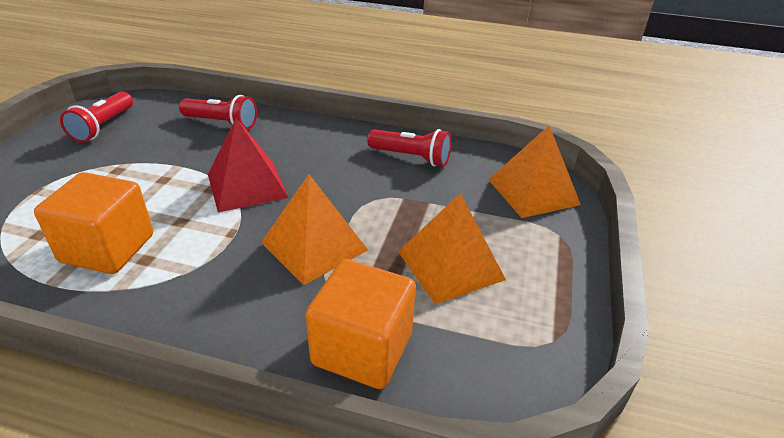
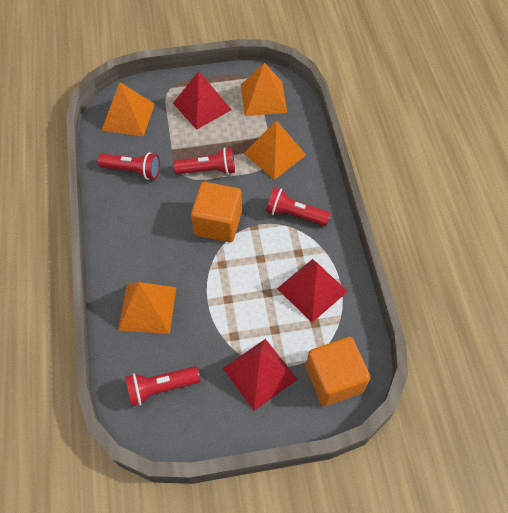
orange pyramid: 3 -> 4
red flashlight: 3 -> 4
red pyramid: 1 -> 3

